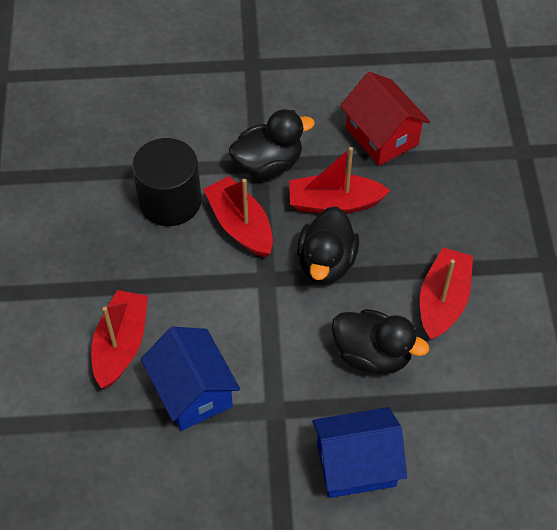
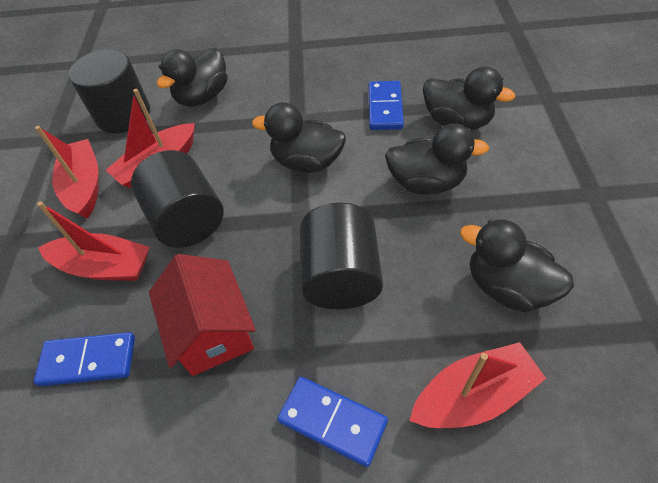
black cylinder: 1 -> 3
black duck: 3 -> 5
blue domino: 0 -> 3
blue house: 2 -> 0

